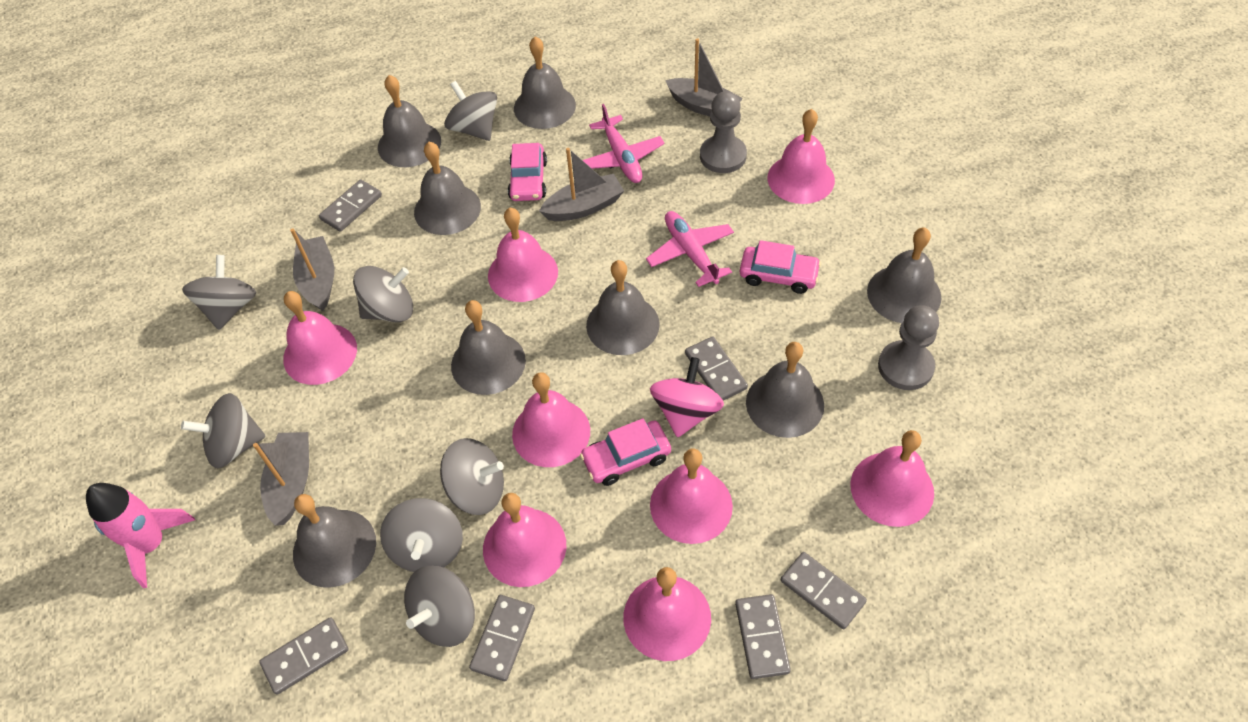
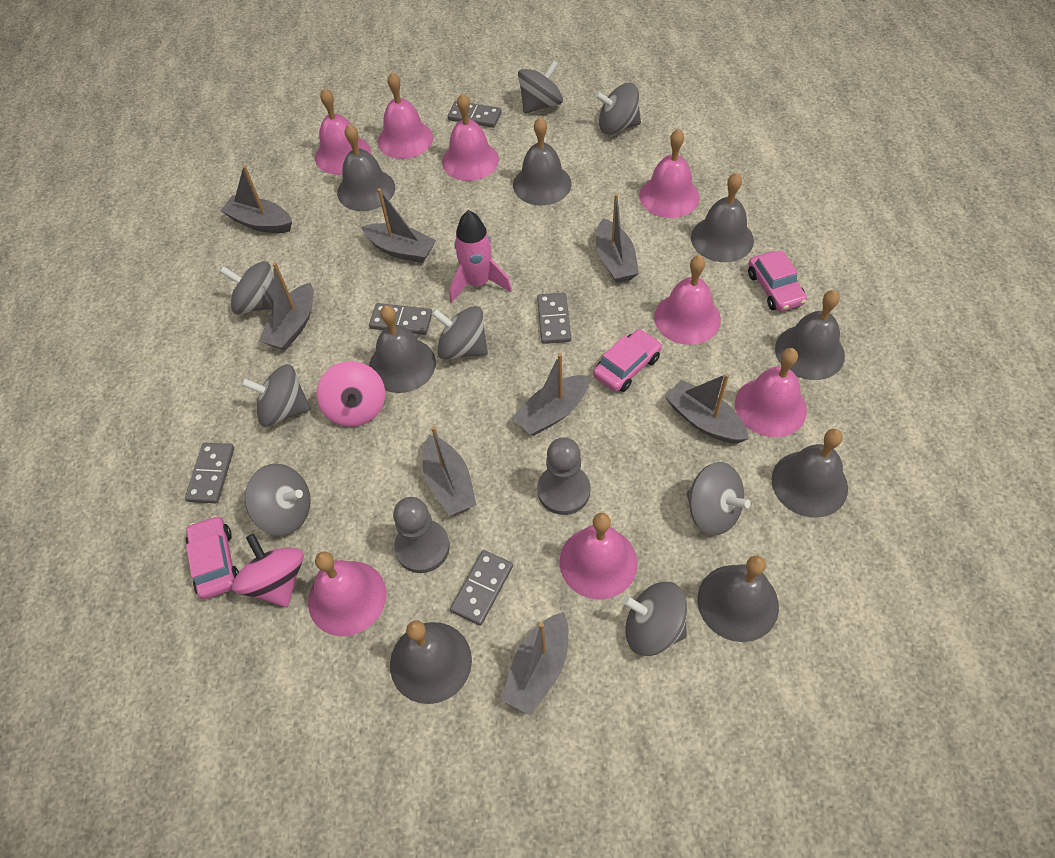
grey boat: 4 -> 8
grey domino: 6 -> 5
grey spinning top: 7 -> 8
pink plane: 2 -> 0
pink spinning top: 1 -> 2

